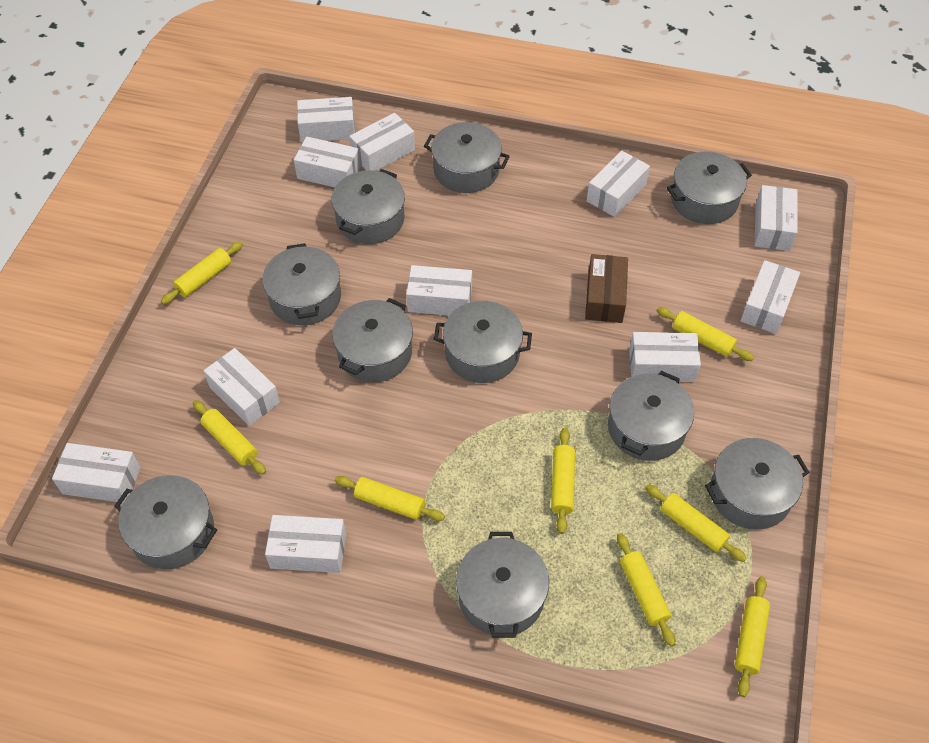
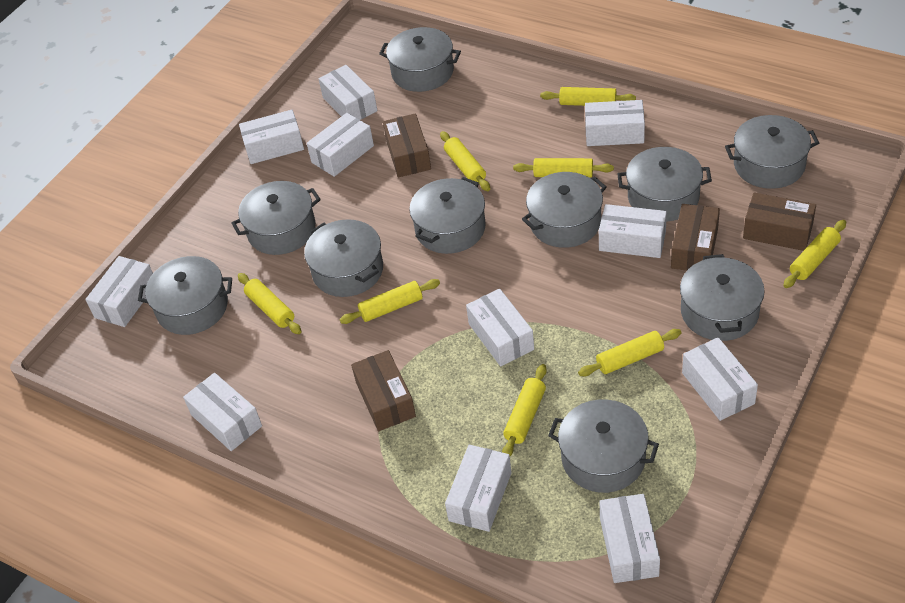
brown box: 1 -> 4

